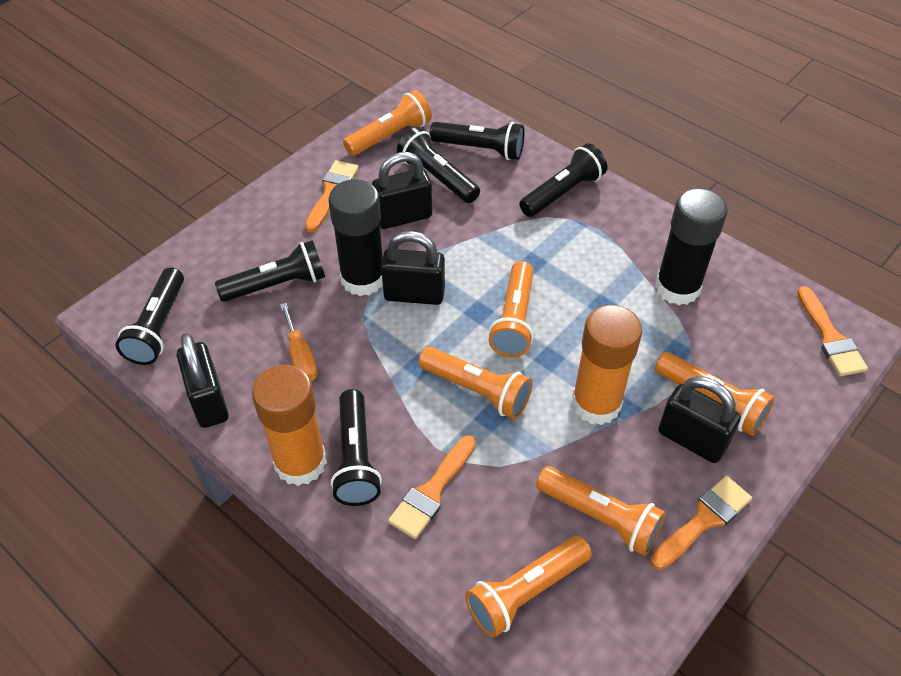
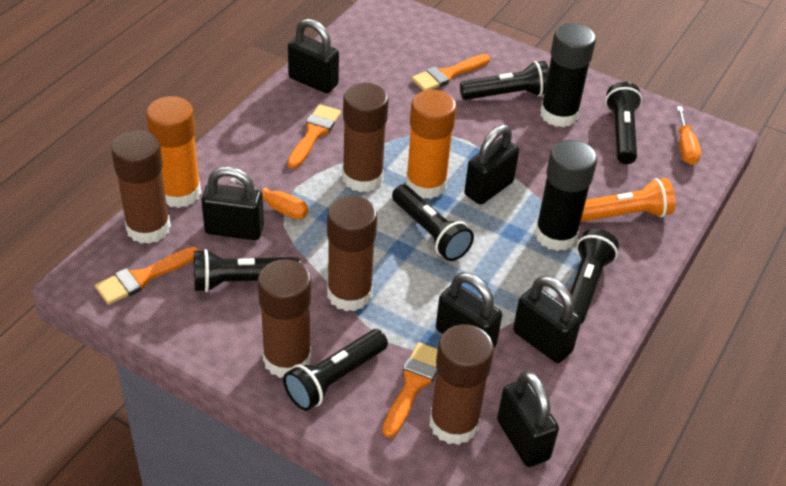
black padlock: 4 -> 6
brown glue stick: 0 -> 5
orange flashlight: 6 -> 1
orange screwdriver: 1 -> 2

